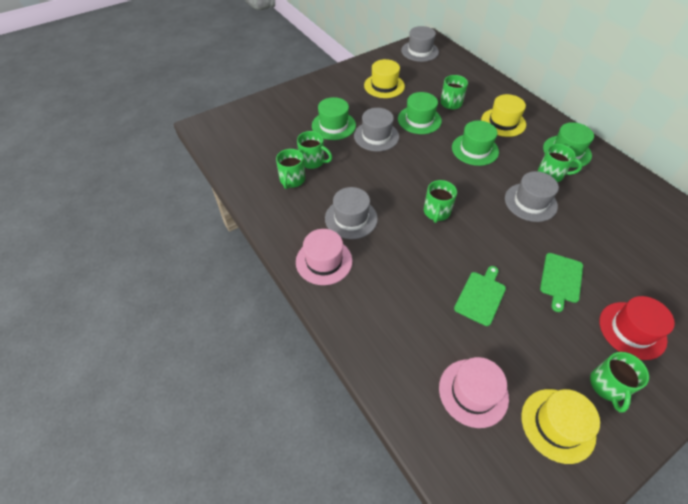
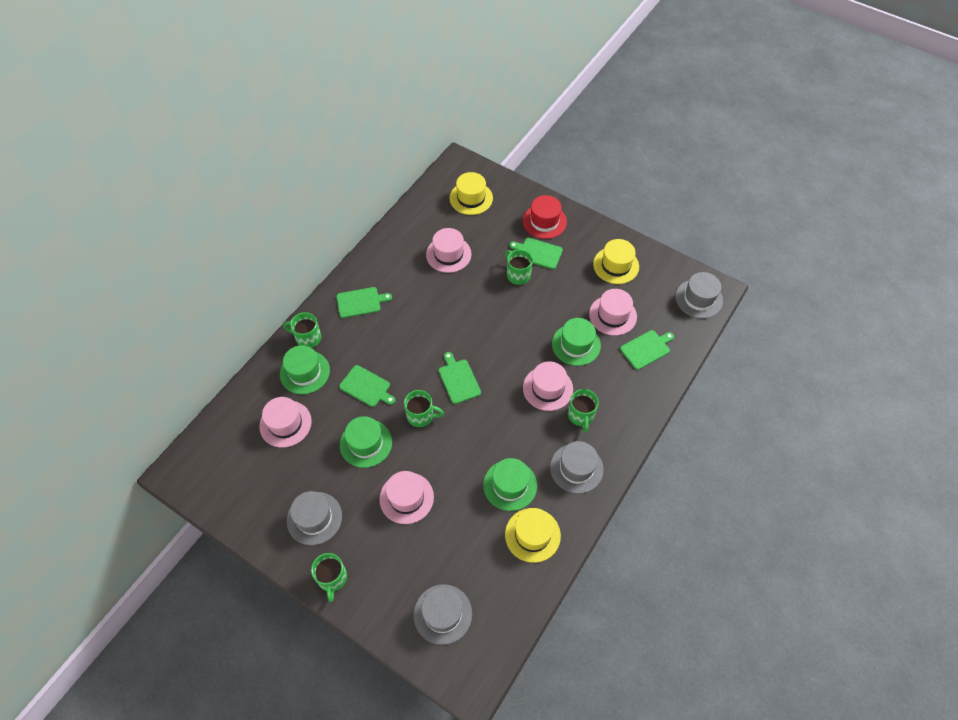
green cutting board: 2 -> 5
green mug: 6 -> 5
pink hat: 2 -> 5

